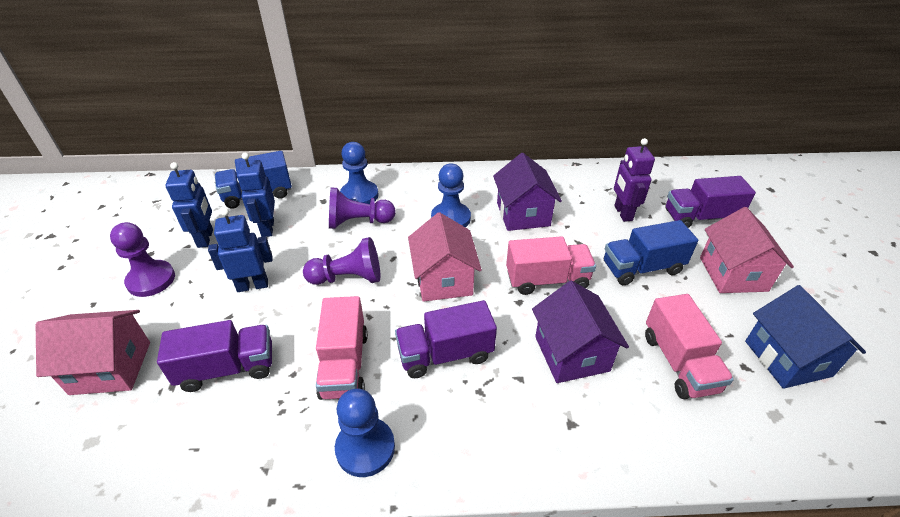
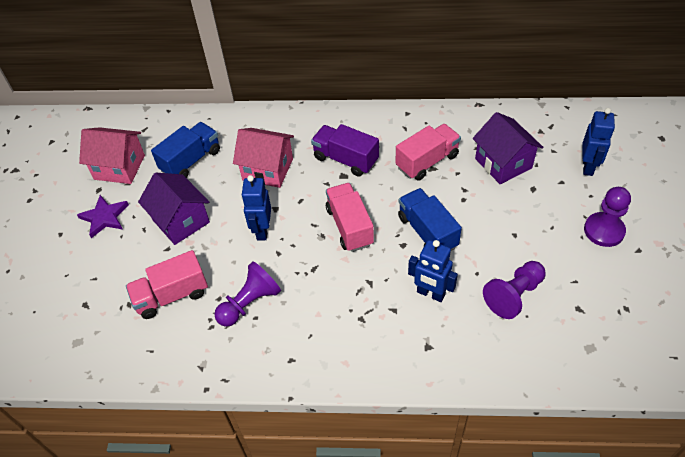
blue house: 1 -> 0
blue pawn: 3 -> 0
pink house: 3 -> 2
purple robot: 1 -> 0
purple star: 0 -> 1
purple truck: 3 -> 1

